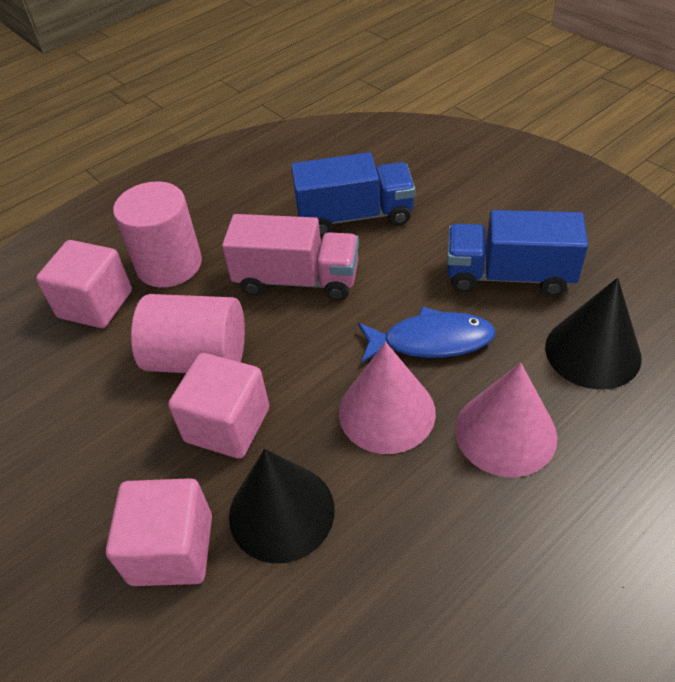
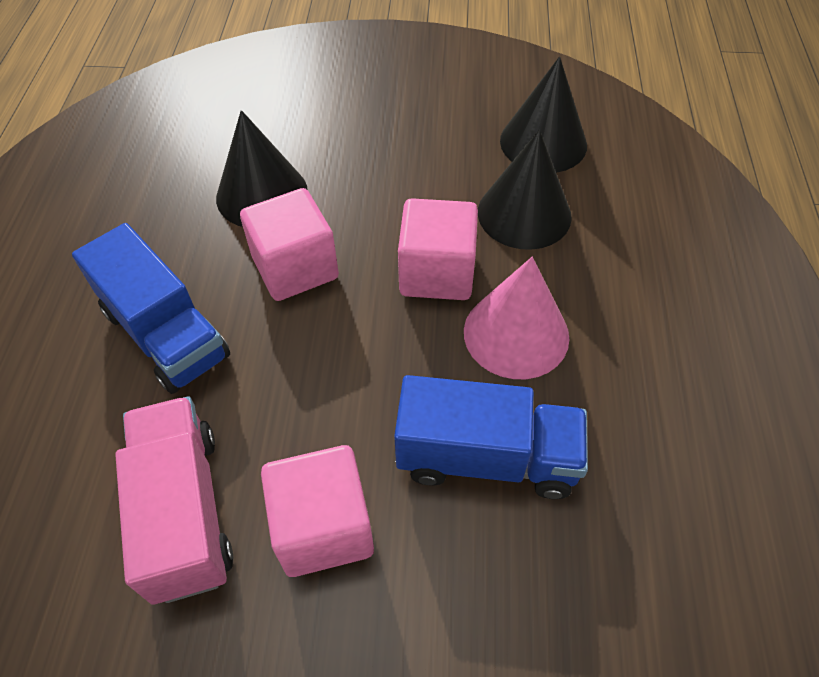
black cone: 2 -> 3
blue fish: 1 -> 0
pink cone: 2 -> 1
pink cylinder: 2 -> 0

